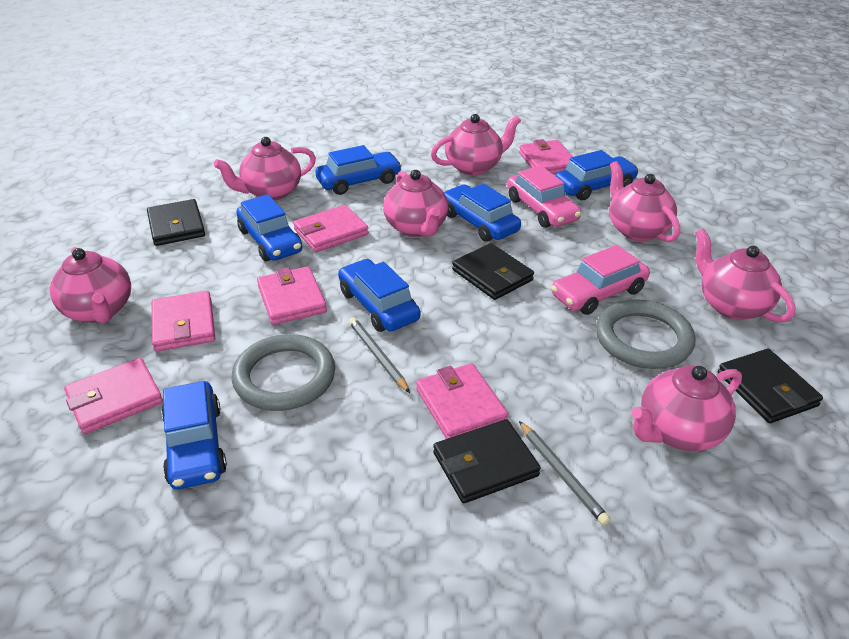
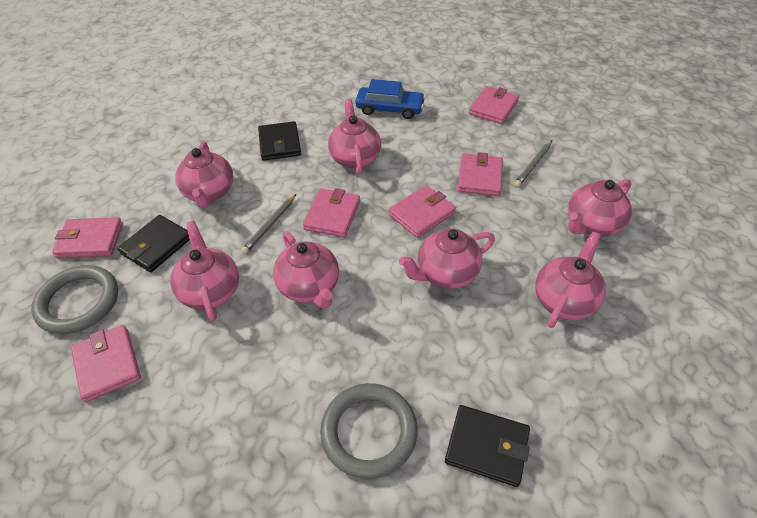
black wallet: 4 -> 3
blue car: 6 -> 1
pink car: 2 -> 0

